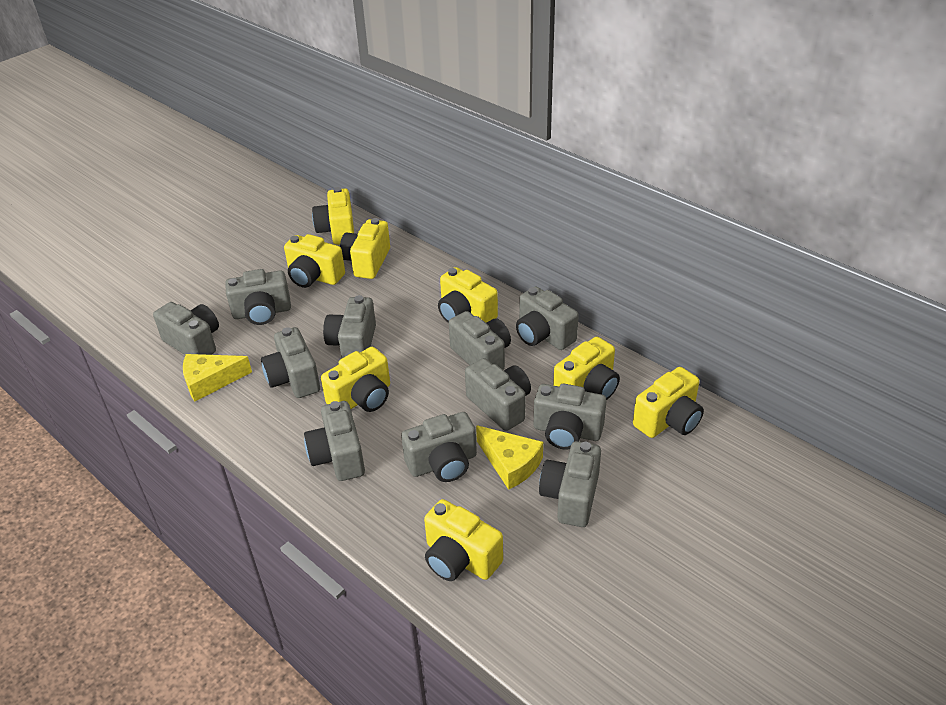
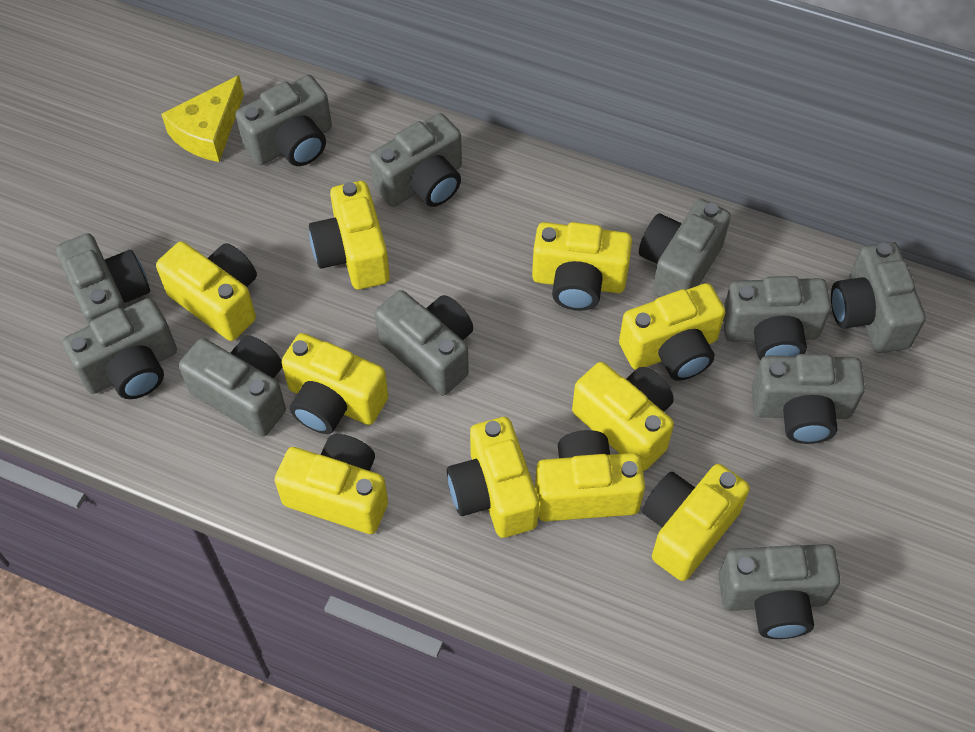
yellow camera: 8 -> 10
yellow cheese: 2 -> 1

